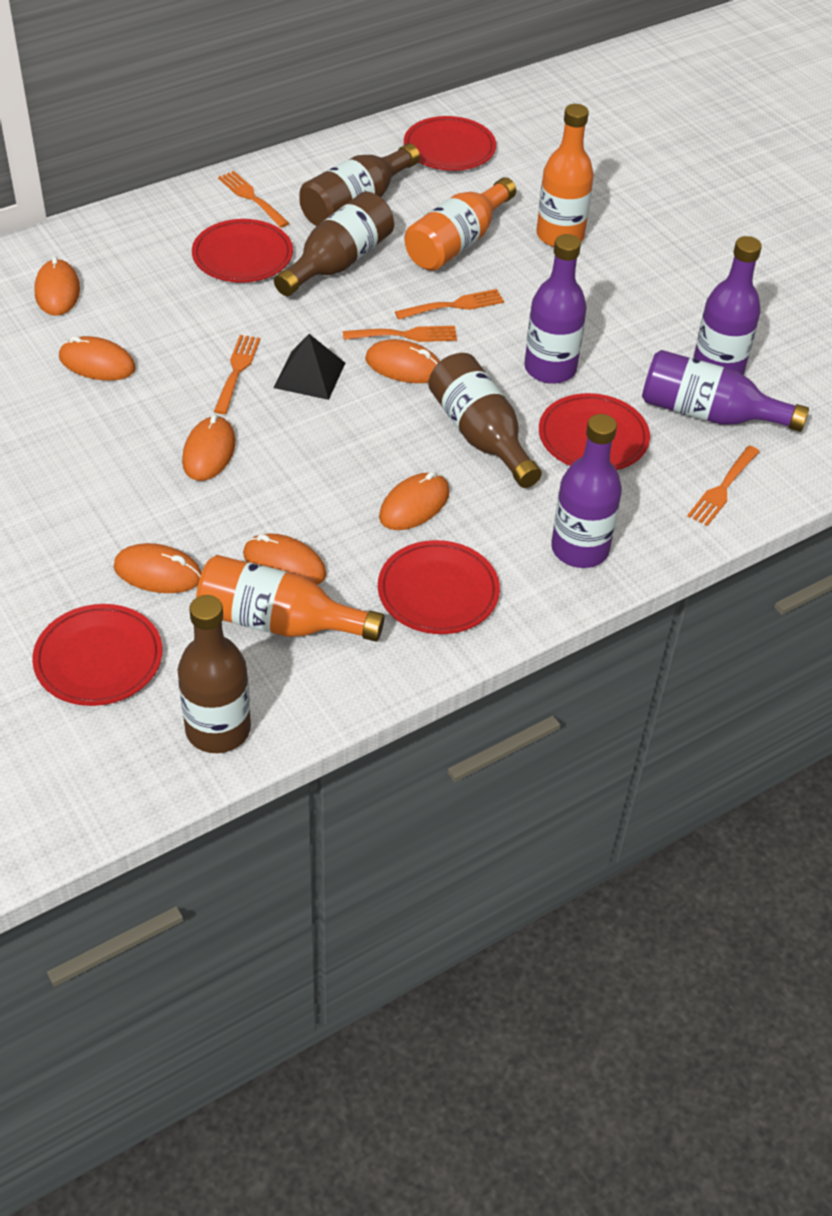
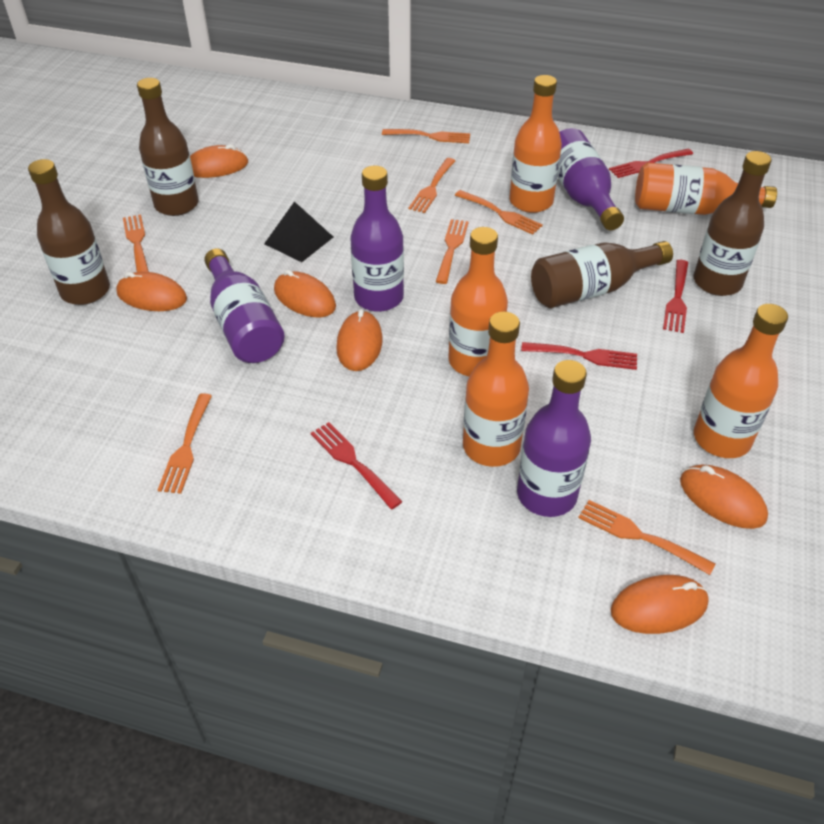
orange bottle: 3 -> 5
orange fork: 5 -> 7
orange mouse: 7 -> 6
red fork: 0 -> 4
red plate: 5 -> 0

